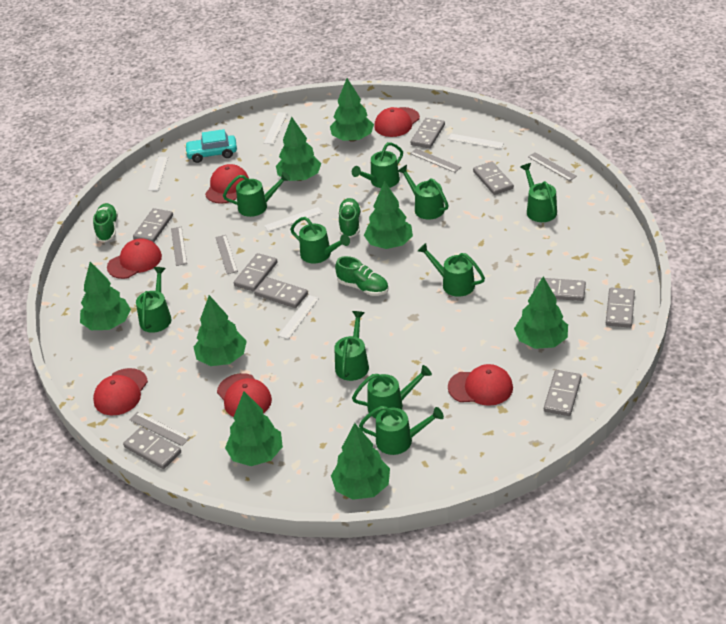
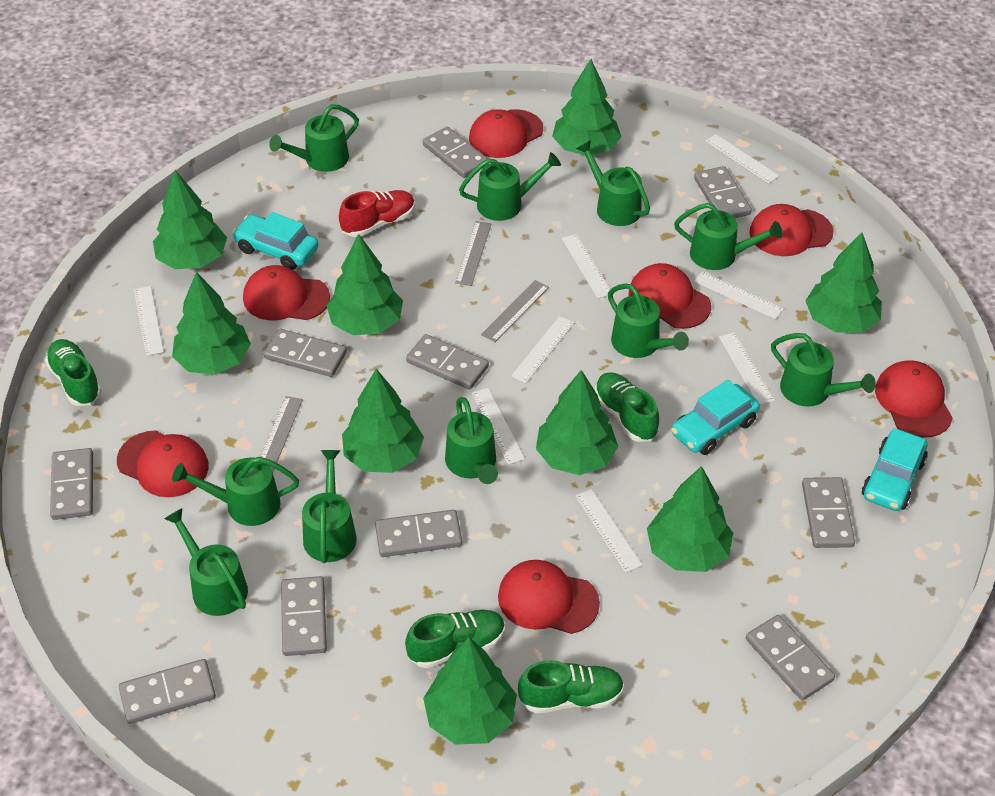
green shoe: 3 -> 4
green tree: 8 -> 9
grey domino: 9 -> 10
grey ruler: 5 -> 3
red cap: 6 -> 7
red shoe: 0 -> 1
turquoise car: 1 -> 3
white ruler: 5 -> 8

